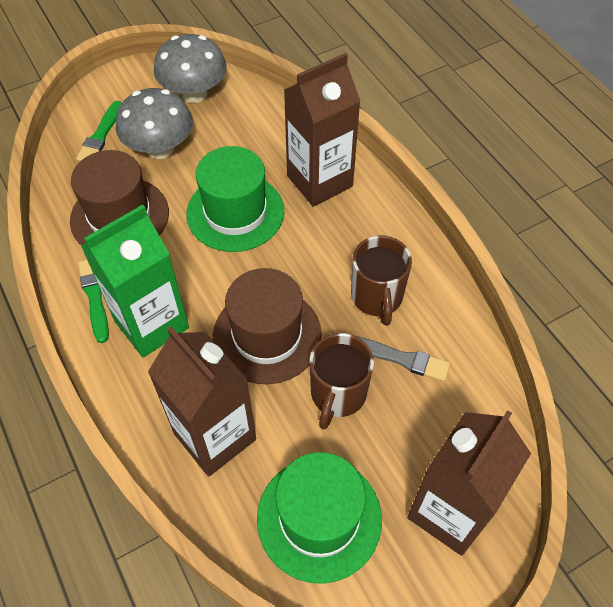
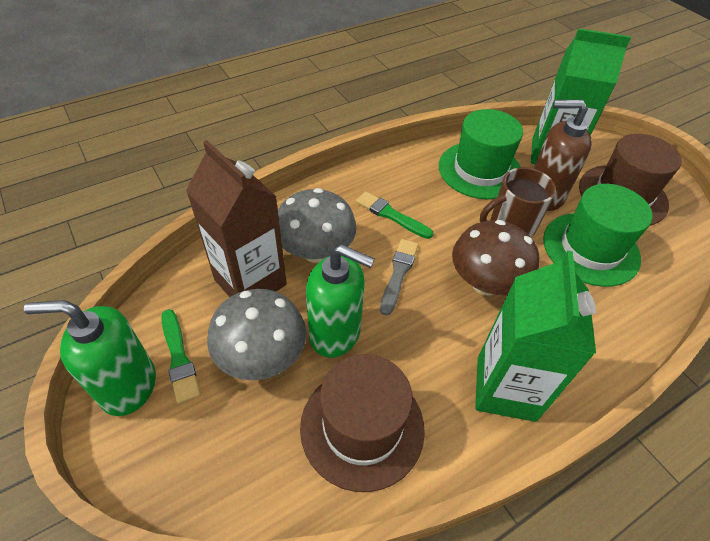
brown carton: 3 -> 1
brown mug: 2 -> 1
brown mushroom: 0 -> 1
brown soap dispenser: 0 -> 1
green carton: 1 -> 2
green soap dispenser: 0 -> 2

